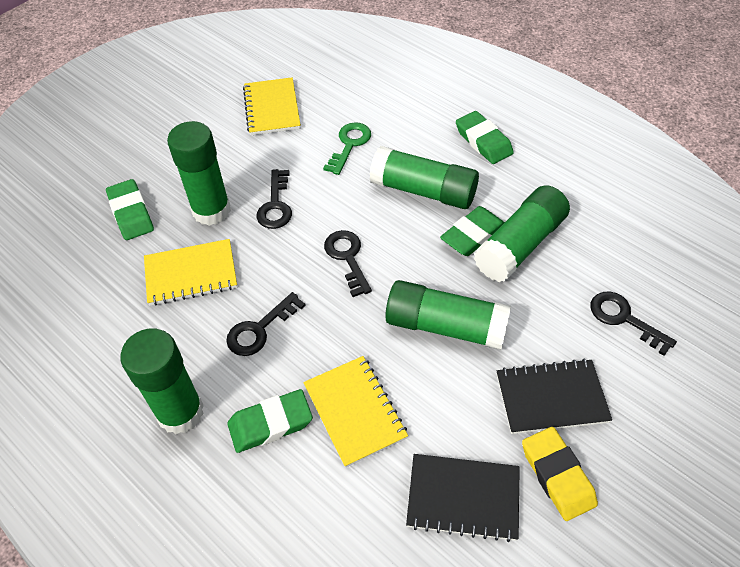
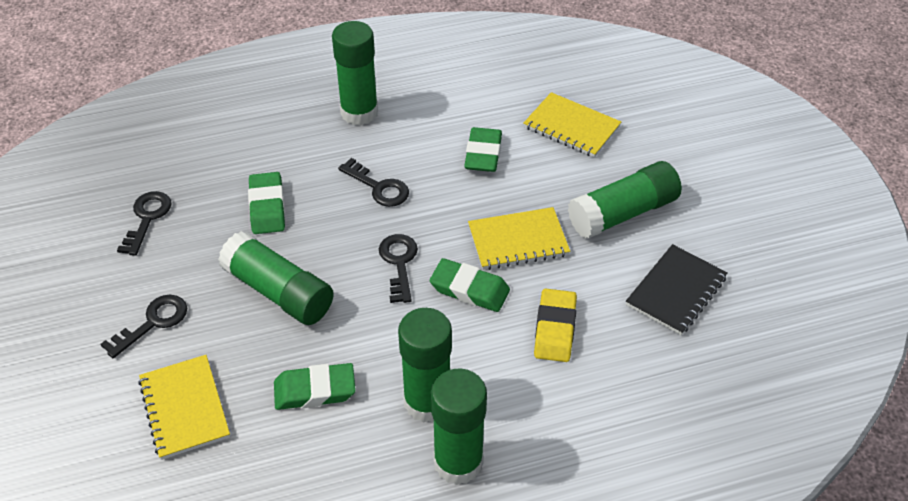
black notebook: 2 -> 1
green key: 1 -> 0

